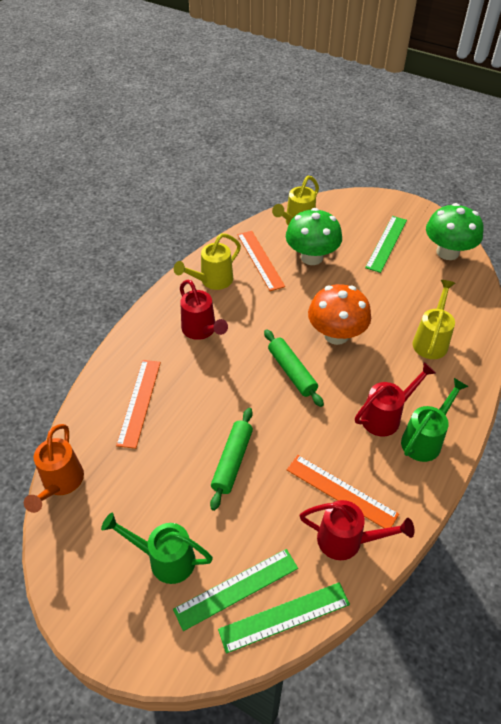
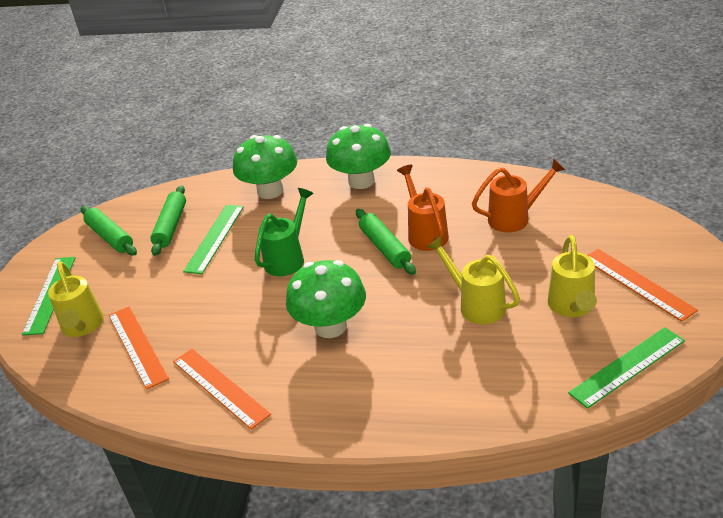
green mushroom: 2 -> 3
green rolling pin: 2 -> 3
green watering can: 2 -> 1
orange mushroom: 1 -> 0
orange watering can: 1 -> 2
red watering can: 3 -> 0

